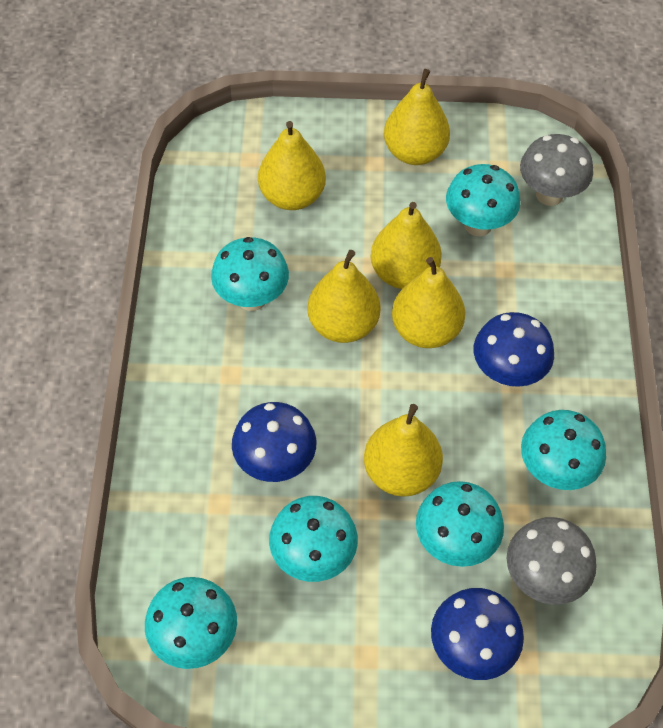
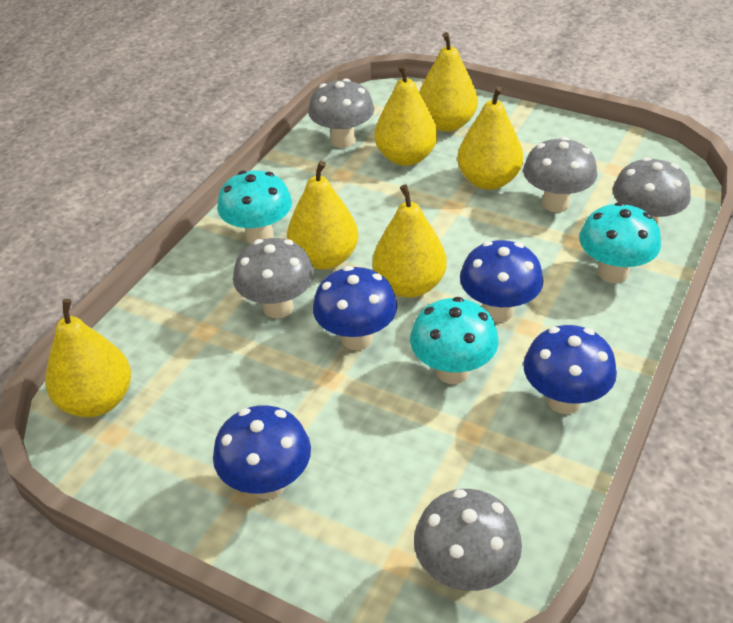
blue mushroom: 3 -> 4
grey mushroom: 2 -> 5
turquoise mushroom: 6 -> 3

